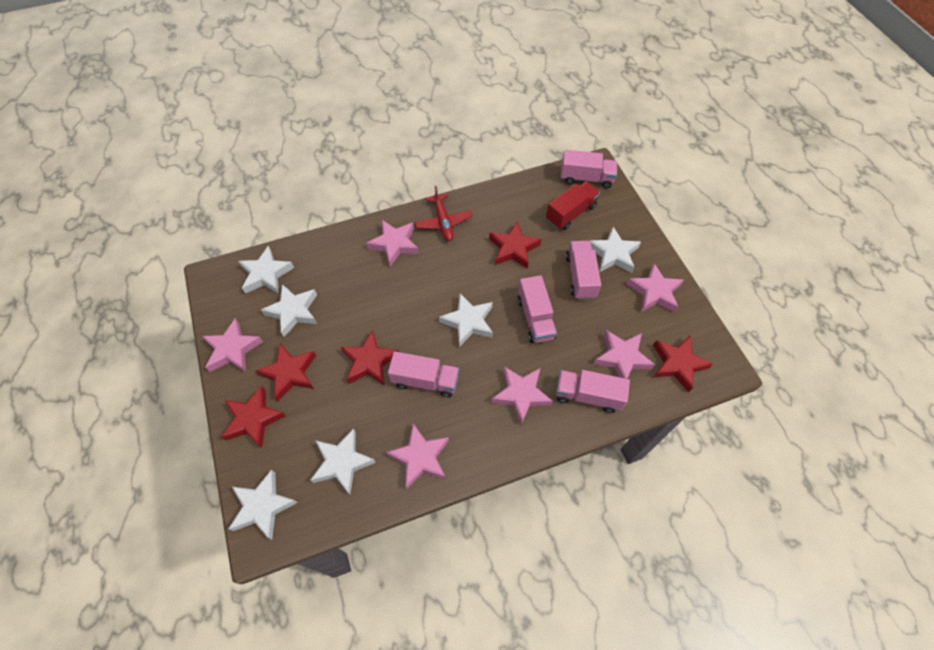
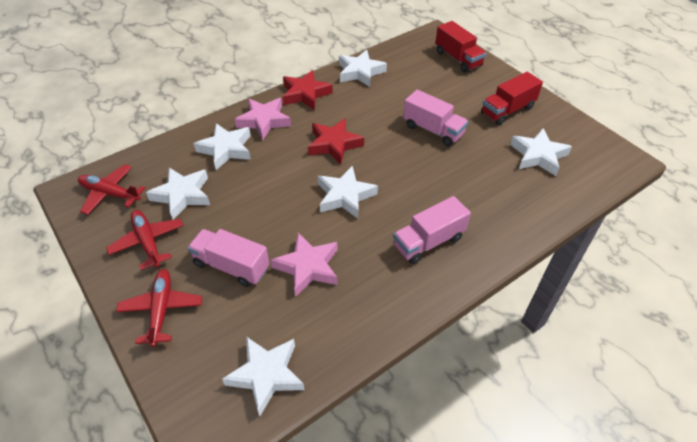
pink star: 6 -> 2
pink truck: 5 -> 3
red plane: 1 -> 3
red star: 5 -> 2
red truck: 1 -> 2

